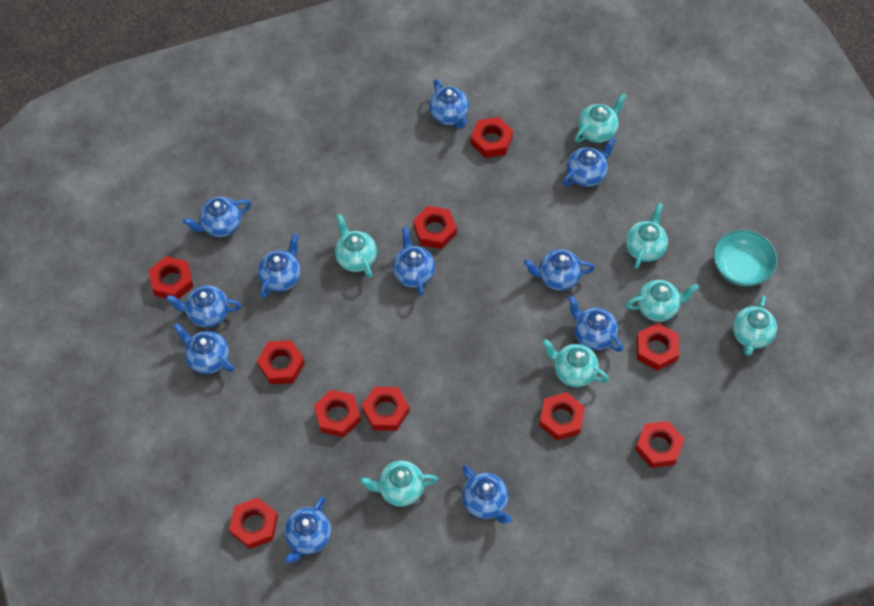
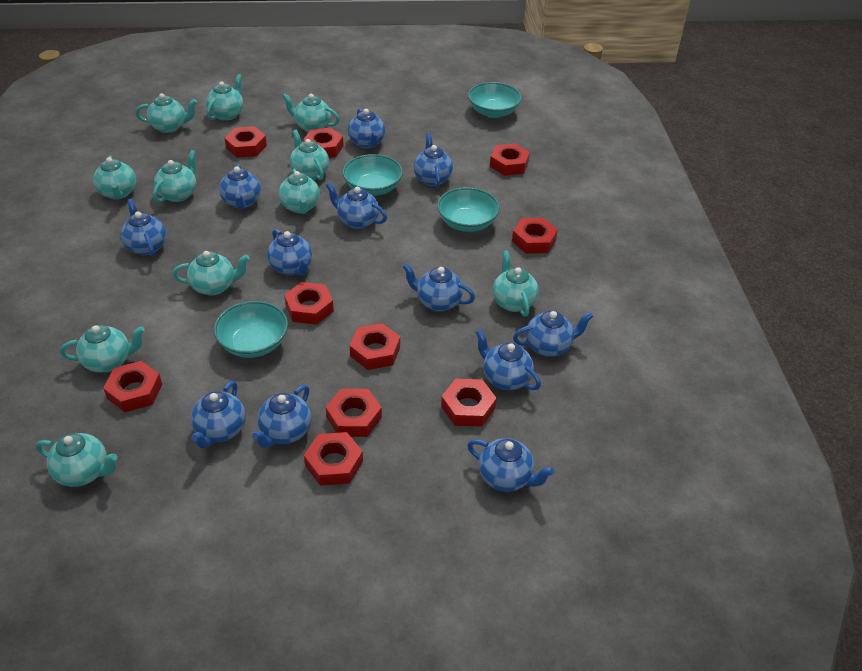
blue teapot: 11 -> 12
turquoise bowl: 1 -> 4
turquoise teapot: 7 -> 11

